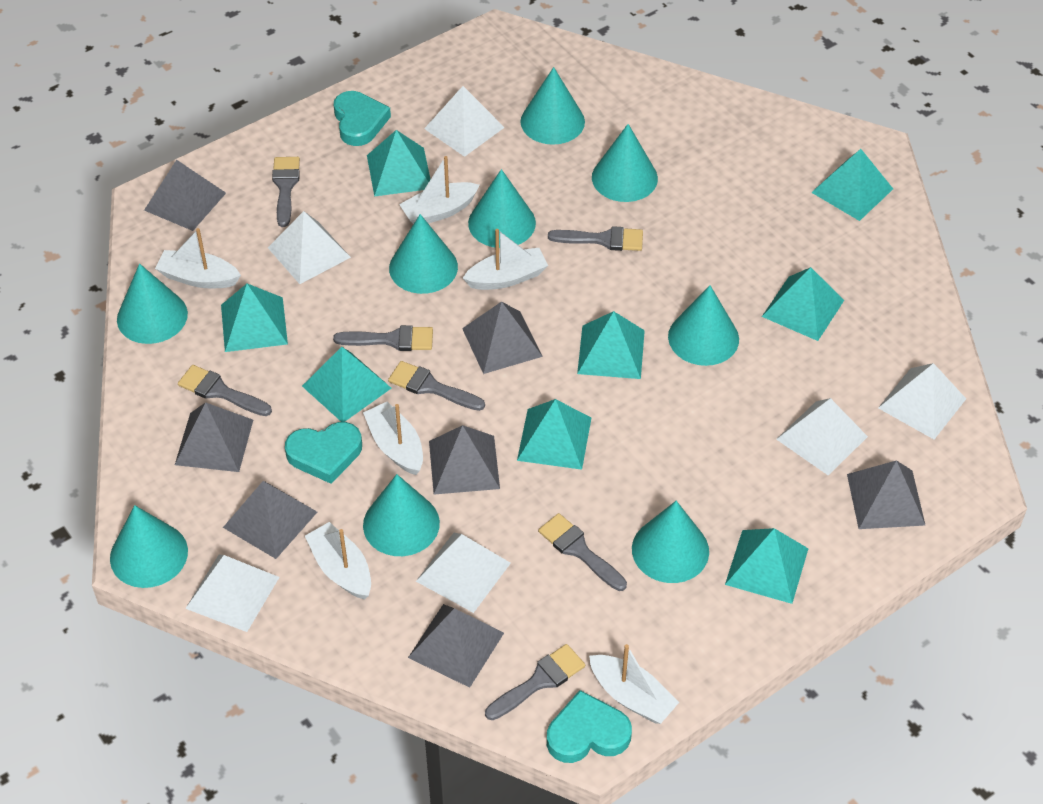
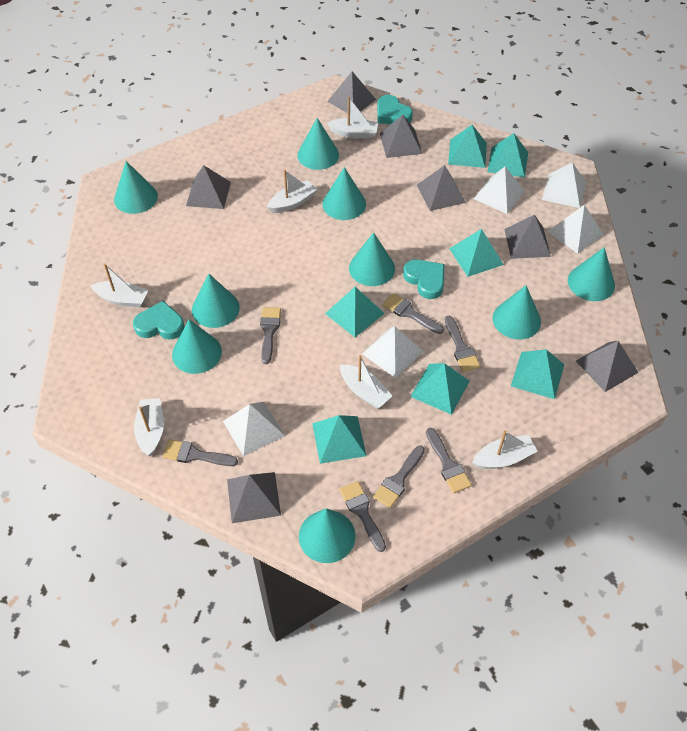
turquoise pyramid: 8 -> 7
white pyramid: 6 -> 5

